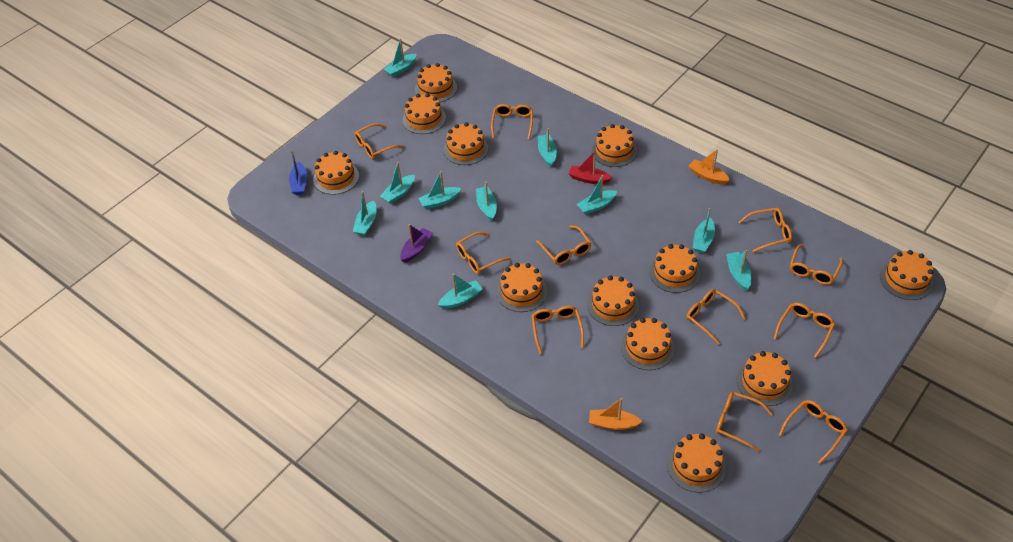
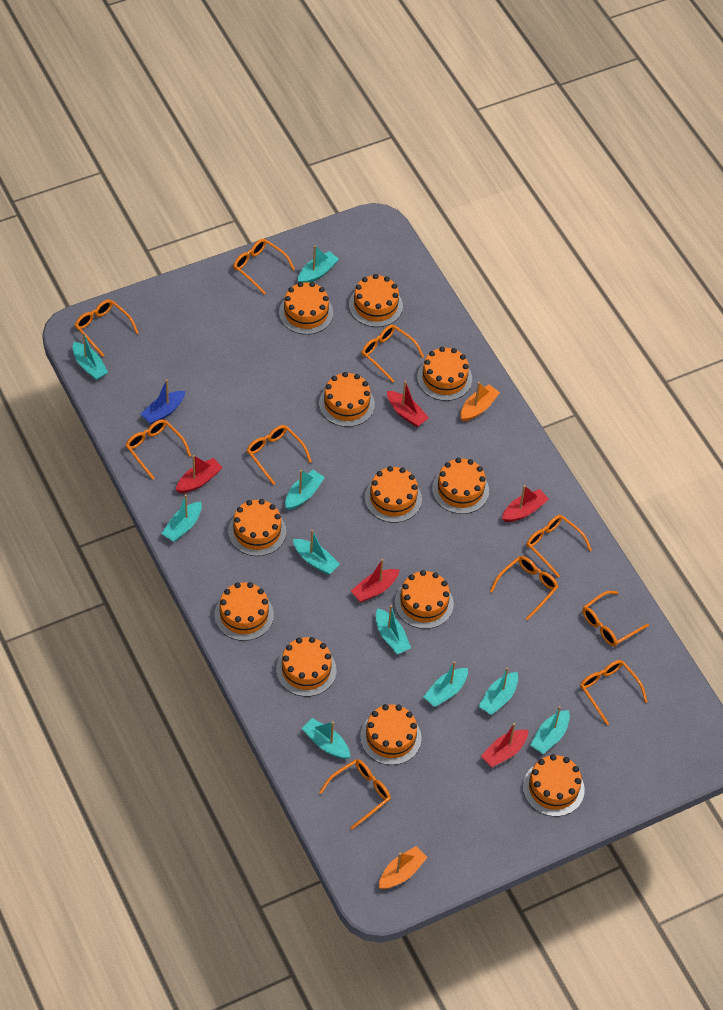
orange glasses: 11 -> 10
purple boat: 1 -> 0
red boat: 1 -> 5

